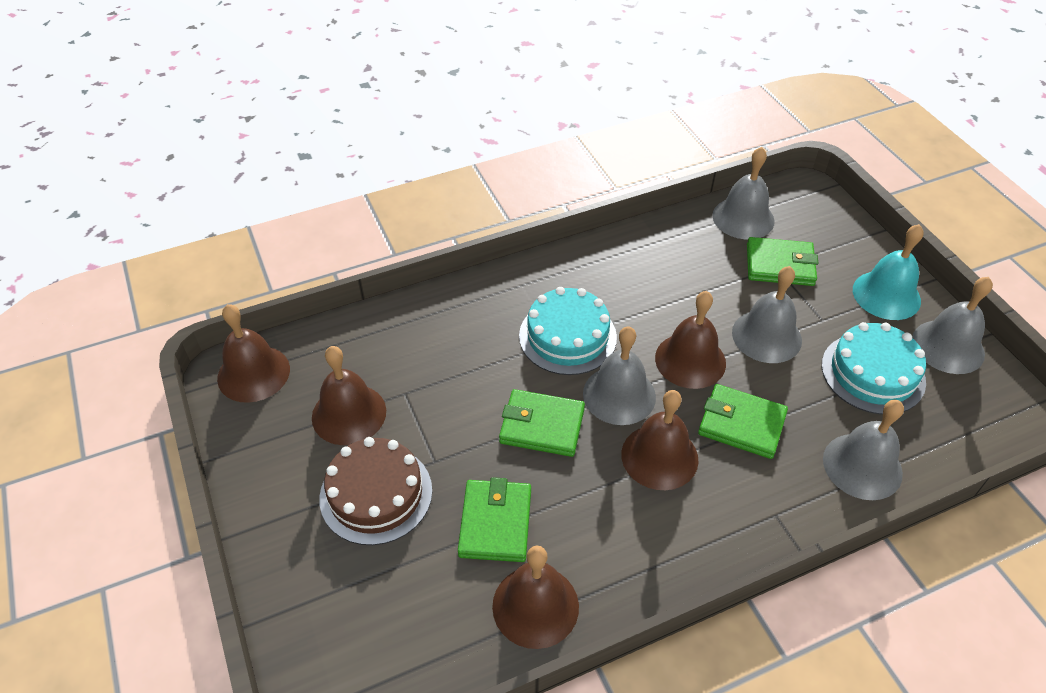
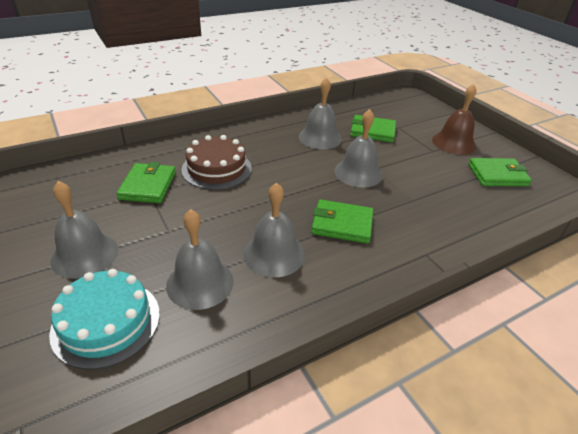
brown bell: 5 -> 1
turquoise bell: 1 -> 0
turquoise cake: 2 -> 1

